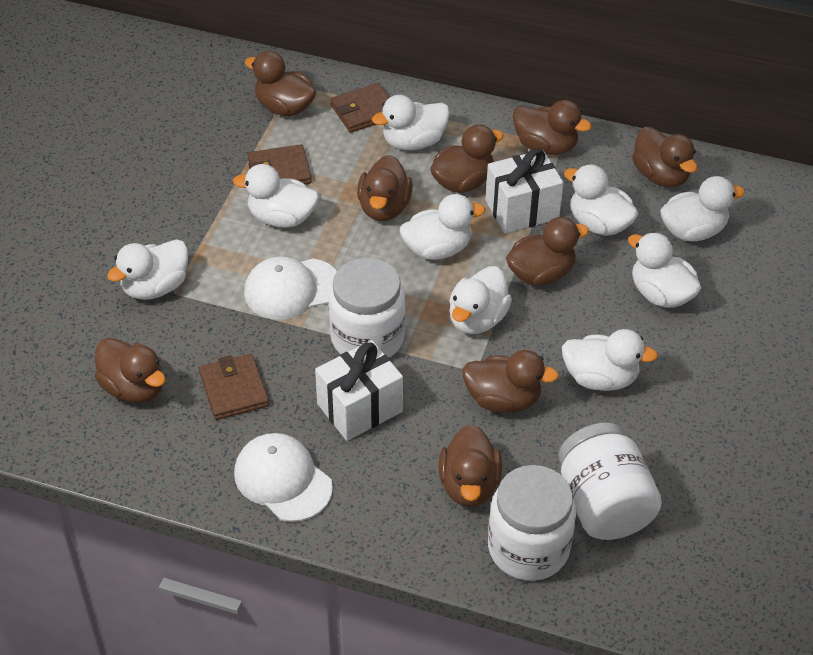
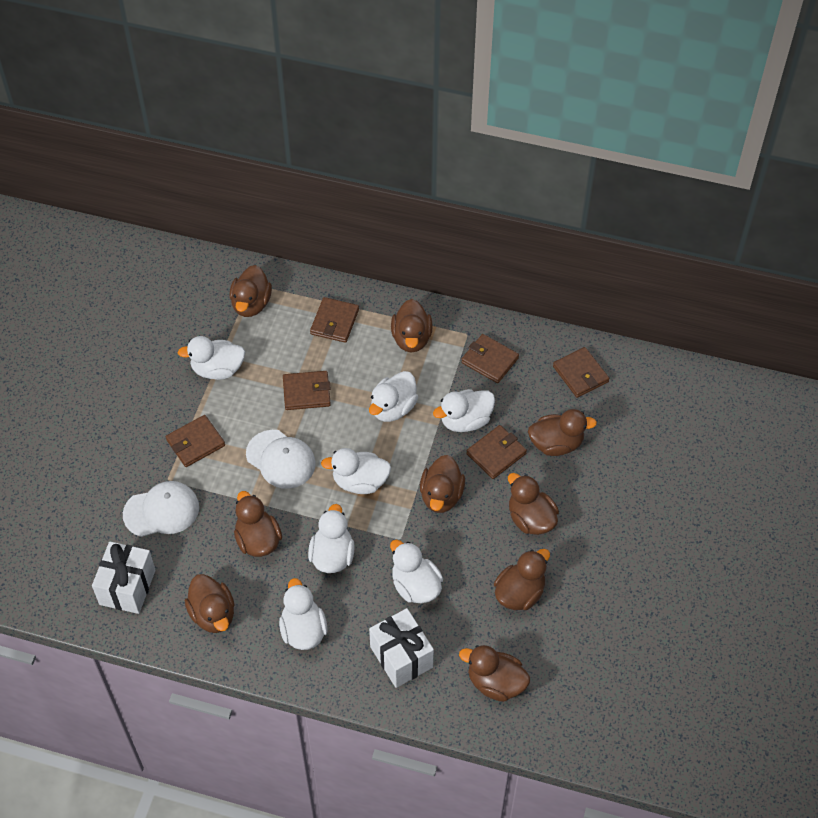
brown wallet: 3 -> 6
white duck: 9 -> 7
white jar: 3 -> 0

